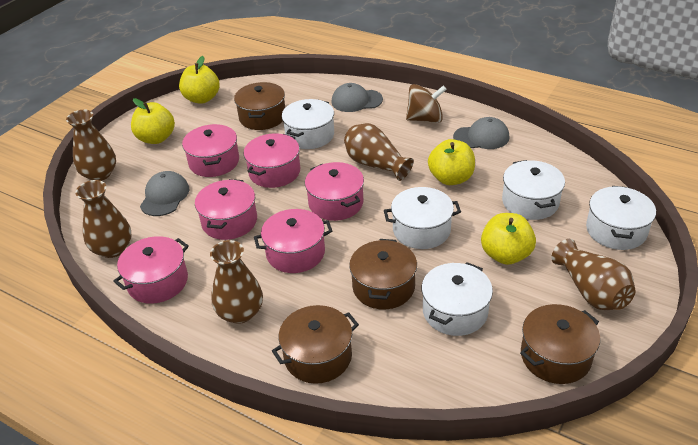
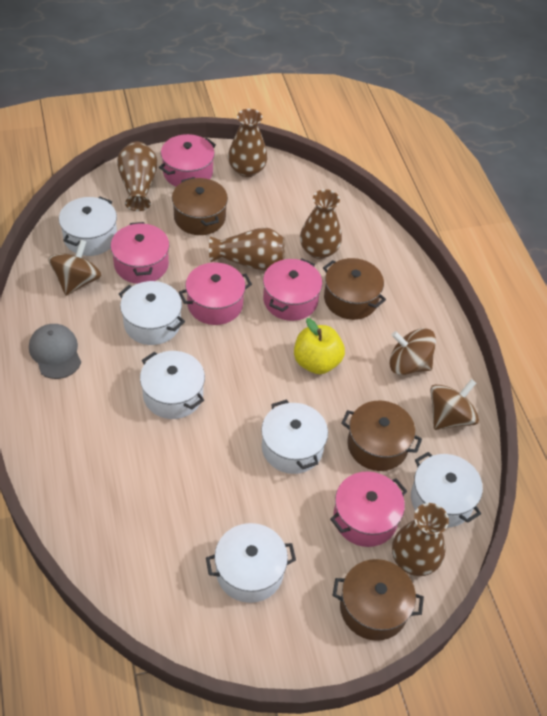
brown spinning top: 1 -> 3
grey cap: 3 -> 1
pink pot: 6 -> 5
white pot: 5 -> 6
yellow apple: 4 -> 1

